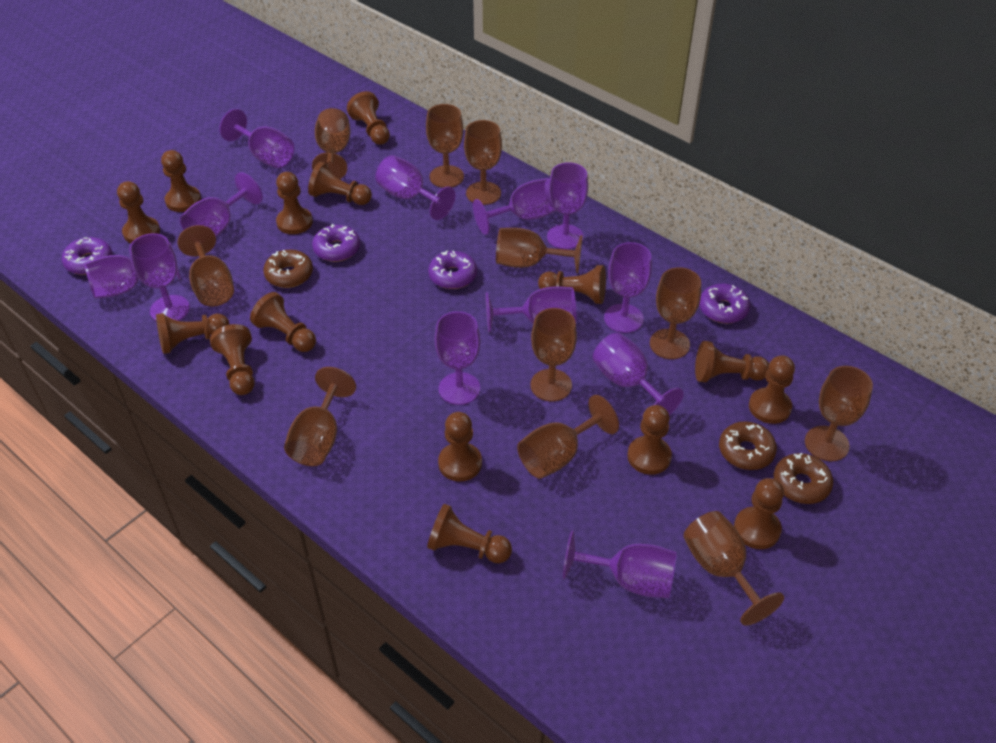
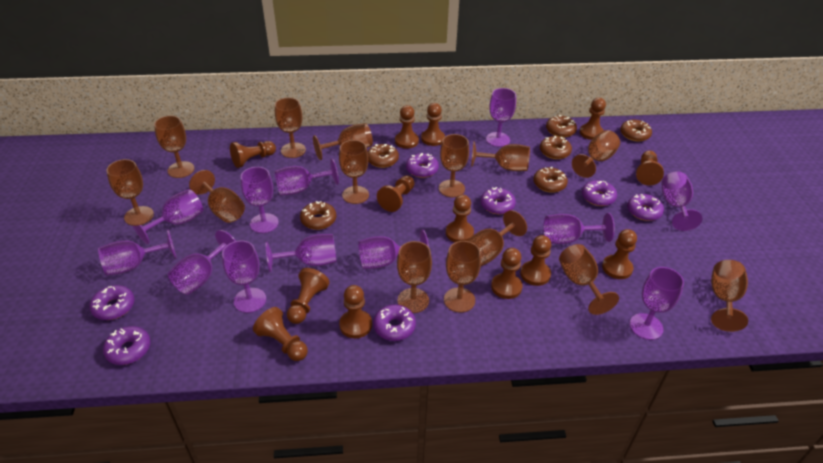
brown donut: 3 -> 6
brown goblet: 11 -> 14
brown pawn: 15 -> 13
purple donut: 4 -> 7

